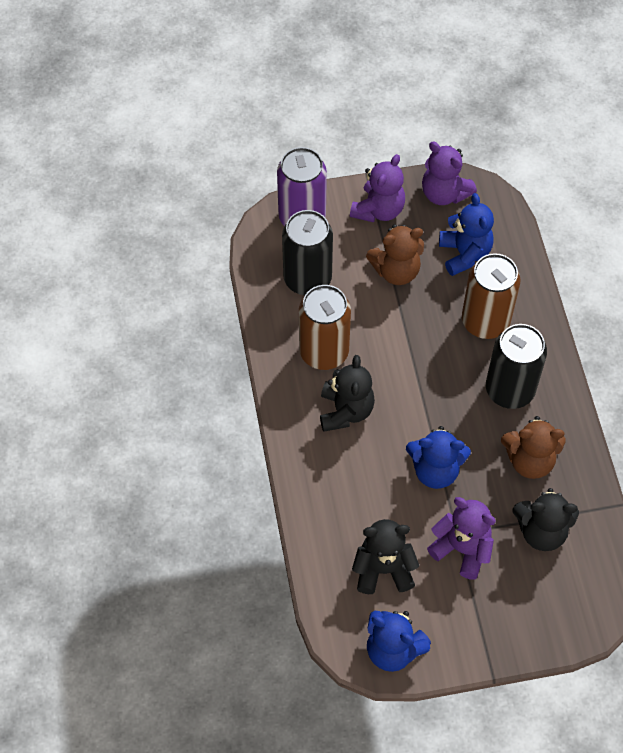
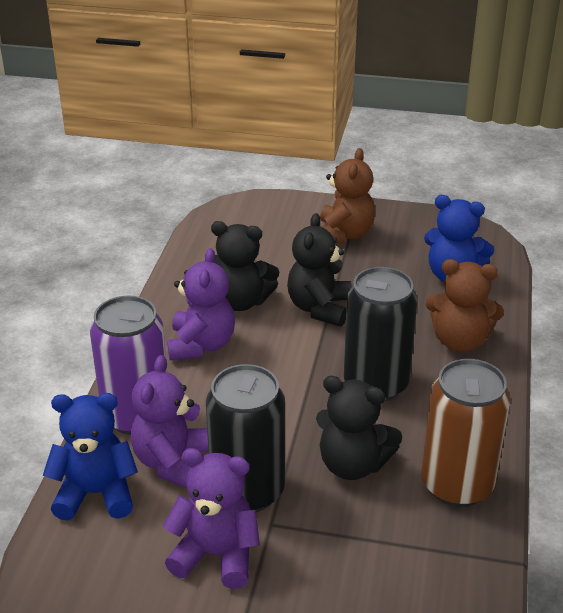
blue teddy bear: 3 -> 2
brown can: 2 -> 1

